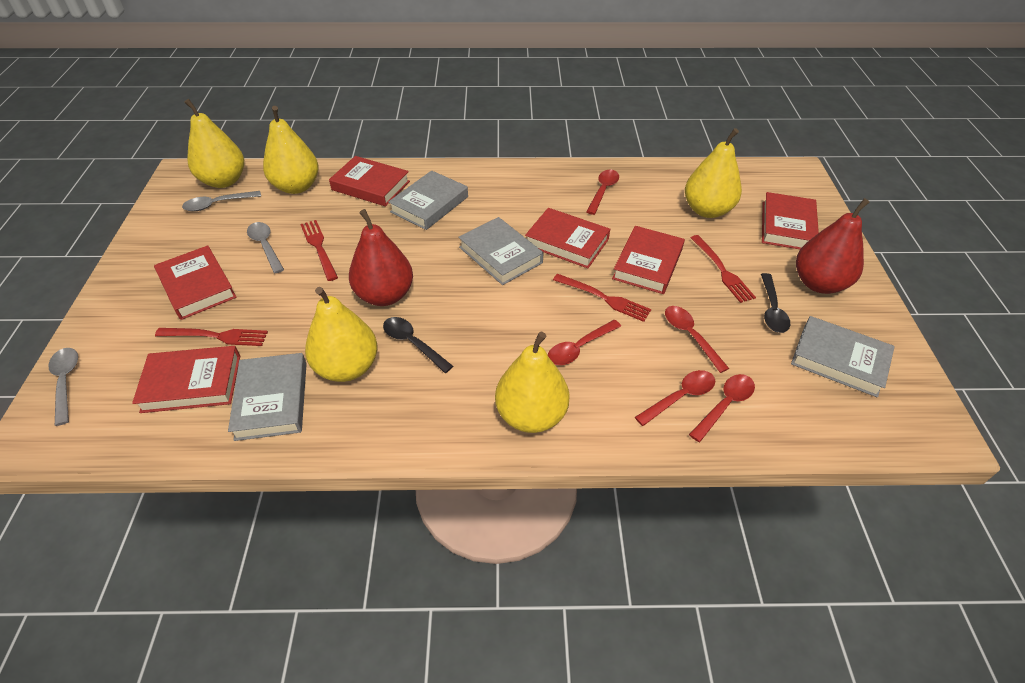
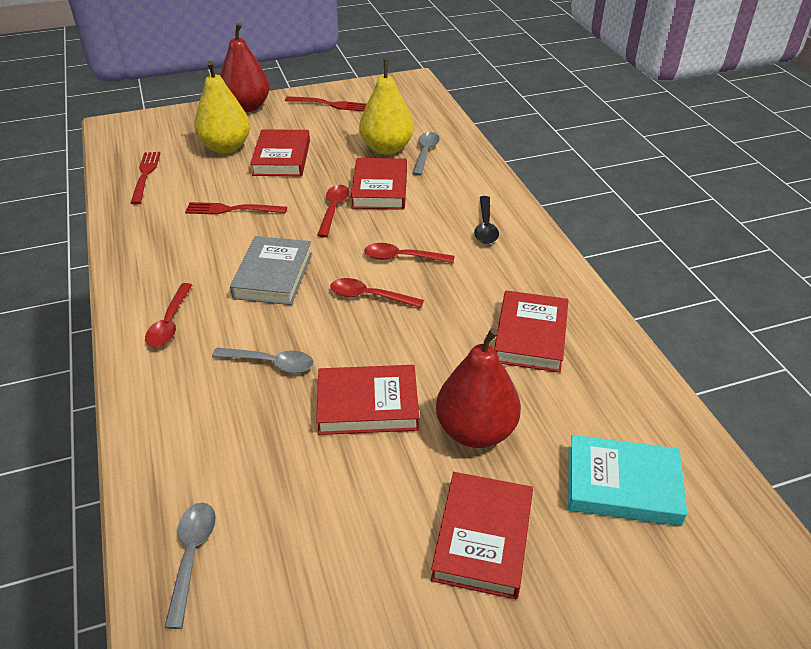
black spoon: 2 -> 1
grey book: 4 -> 1
red book: 6 -> 5
red fork: 4 -> 3
red spoon: 5 -> 4
turquoise book: 0 -> 1
yellow pear: 5 -> 2

